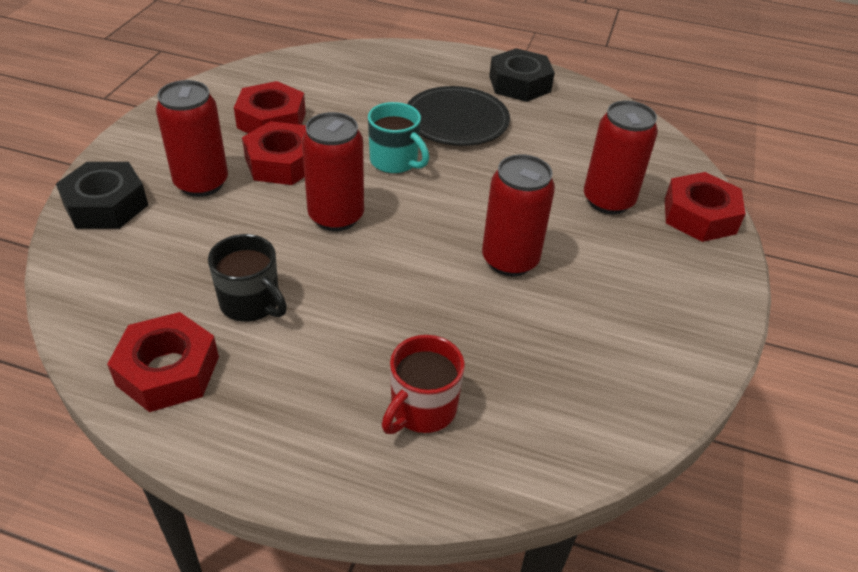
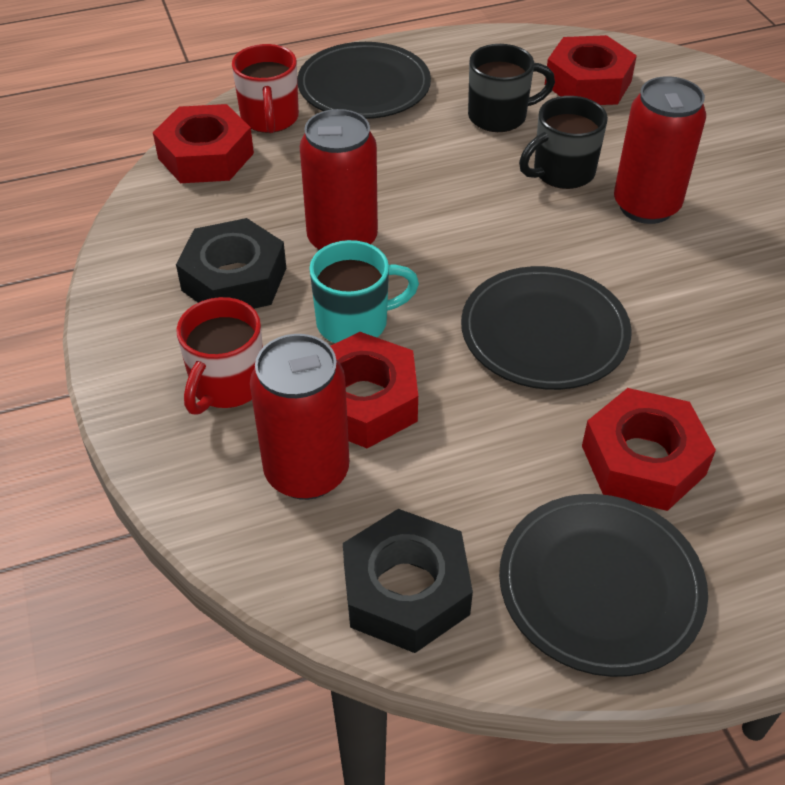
black mug: 1 -> 2
black plate: 1 -> 3
red can: 4 -> 3
red mug: 1 -> 2

